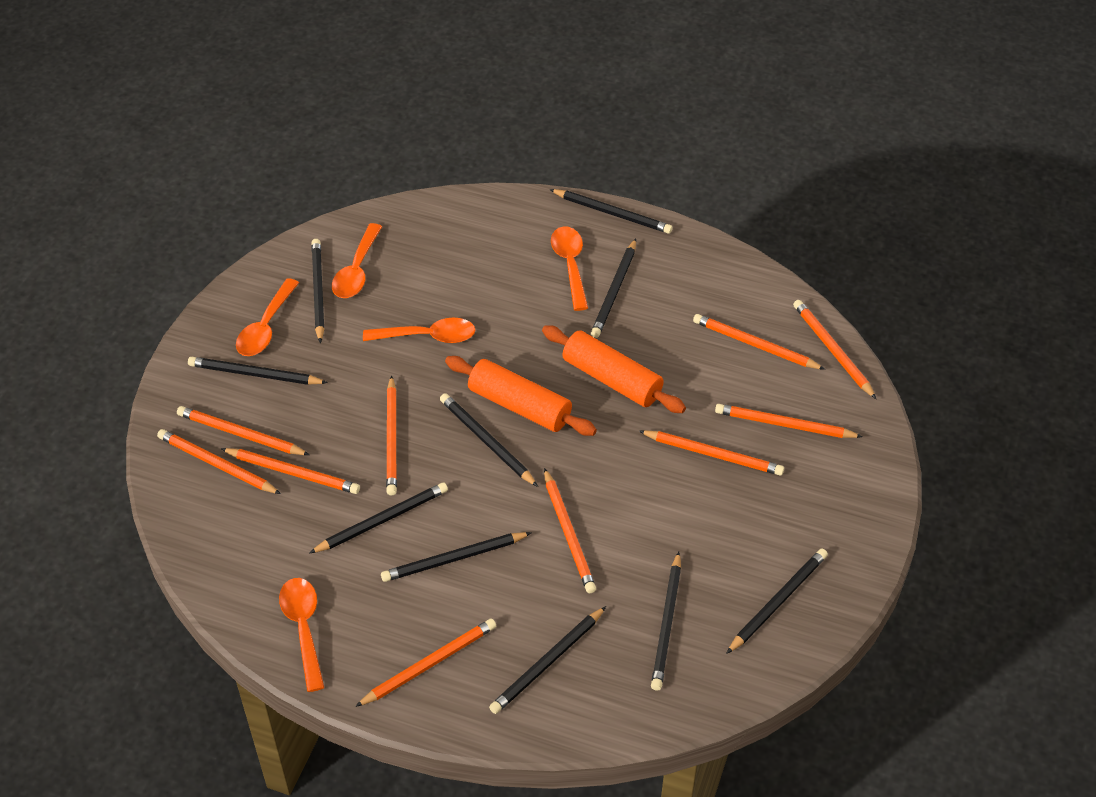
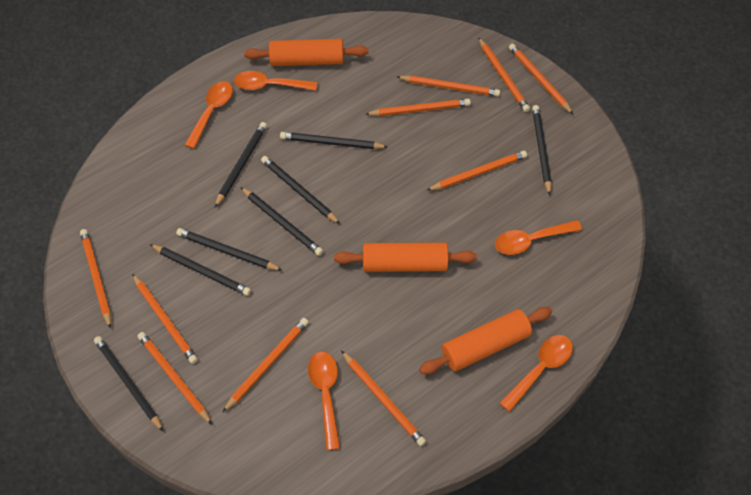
black pencil: 10 -> 8
orange rolling pin: 2 -> 3

